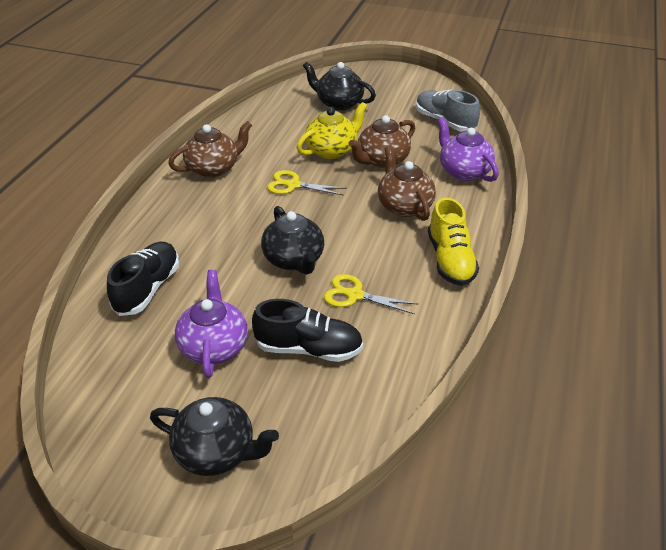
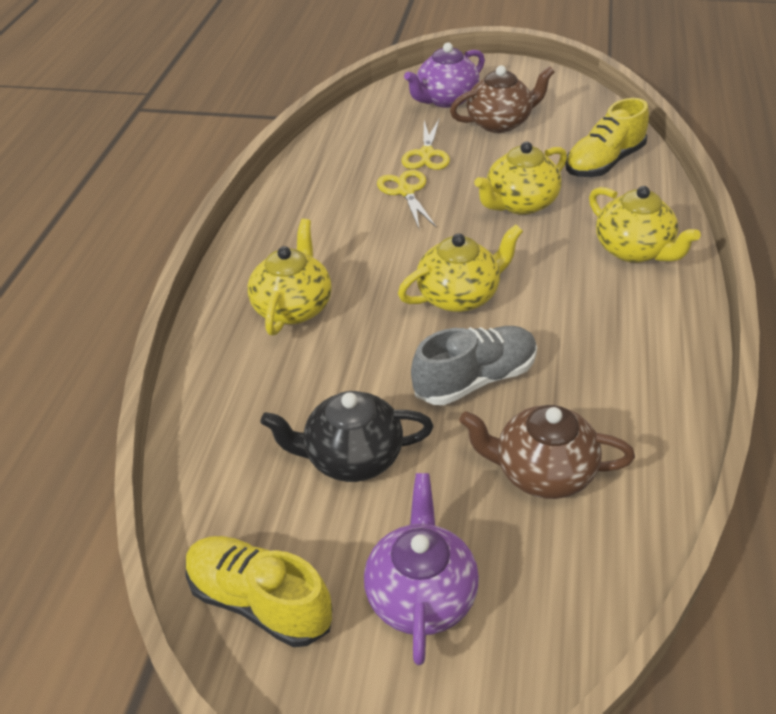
black shoe: 2 -> 0
black teapot: 3 -> 1
brown teapot: 3 -> 2
yellow shoe: 1 -> 2
yellow teapot: 1 -> 4

